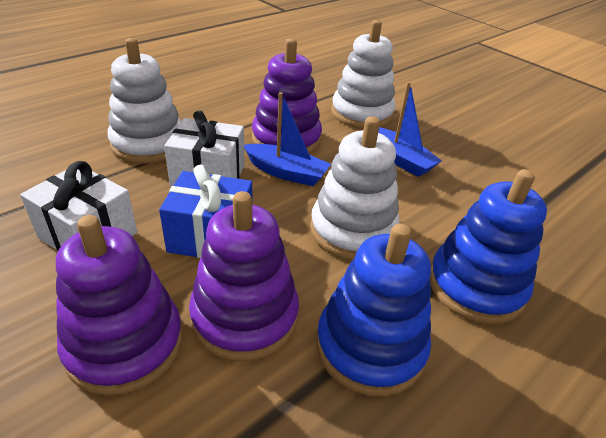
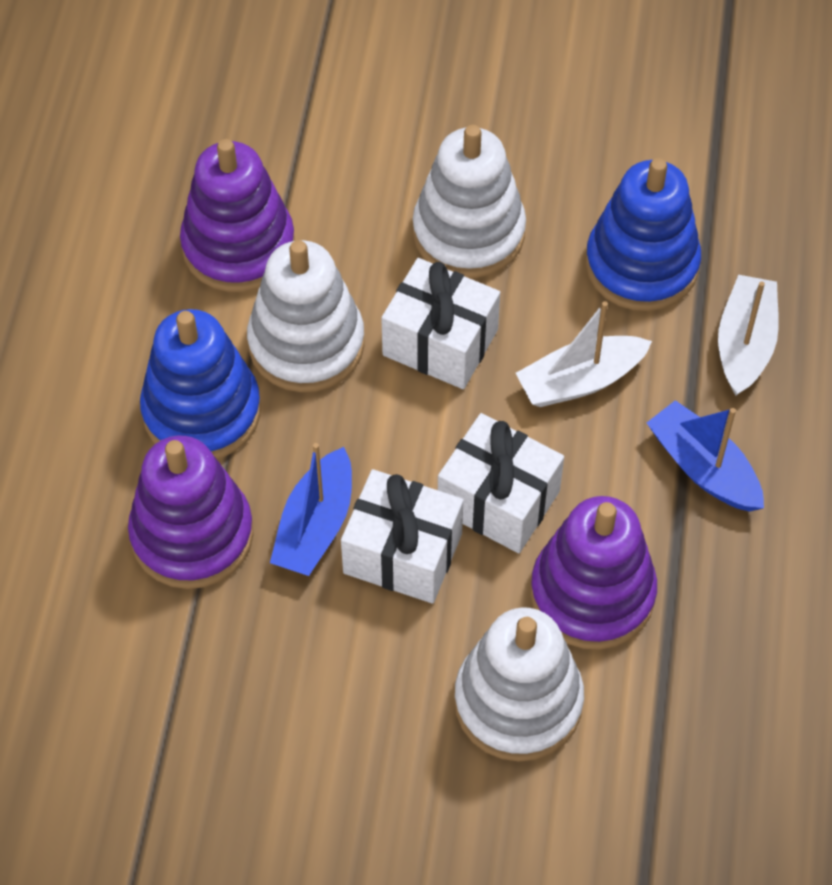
blue gift: 1 -> 0
white boat: 0 -> 2
white gift: 2 -> 3

